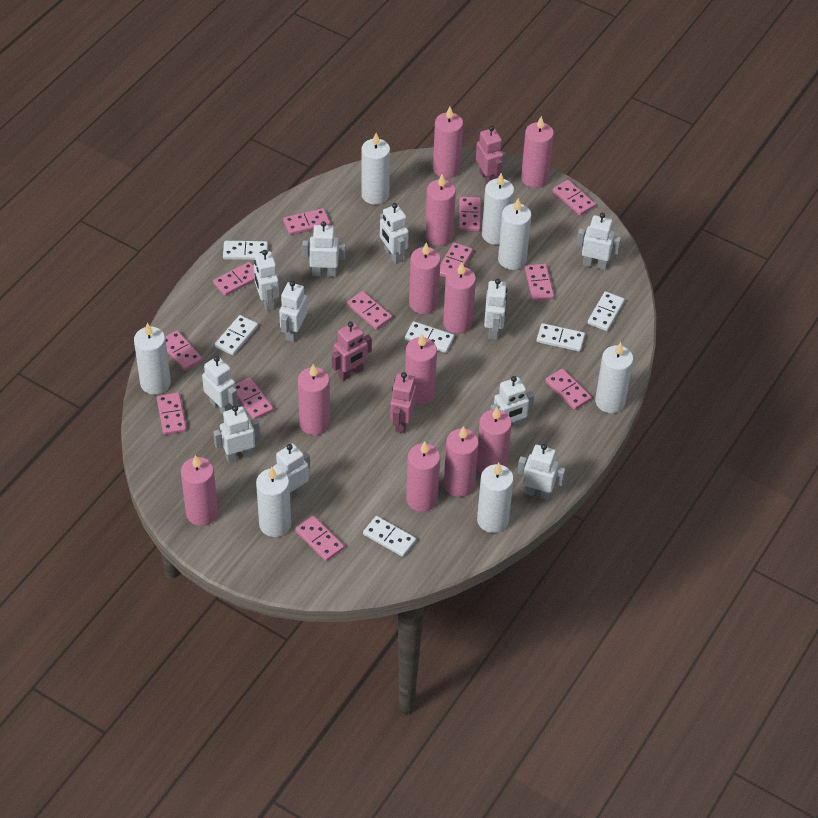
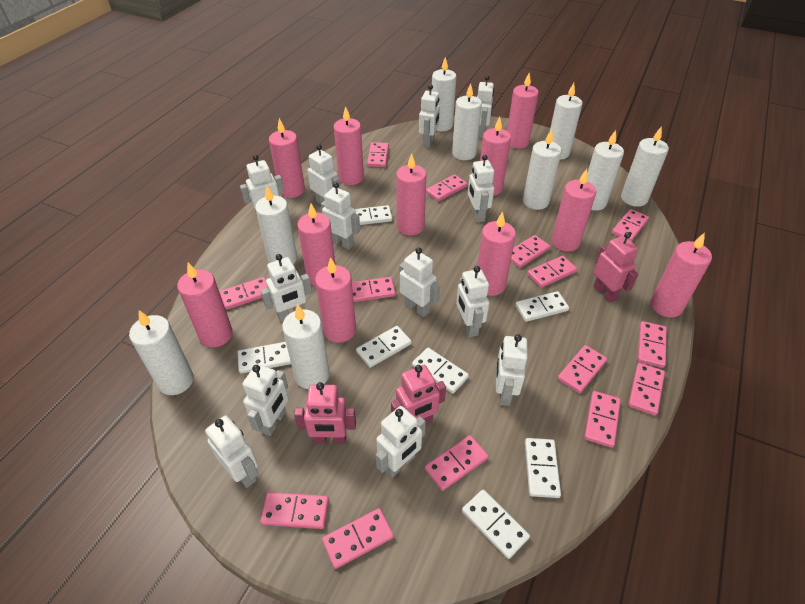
pink domino: 12 -> 14
white candle: 7 -> 9
white domino: 6 -> 7
white robot: 11 -> 13

